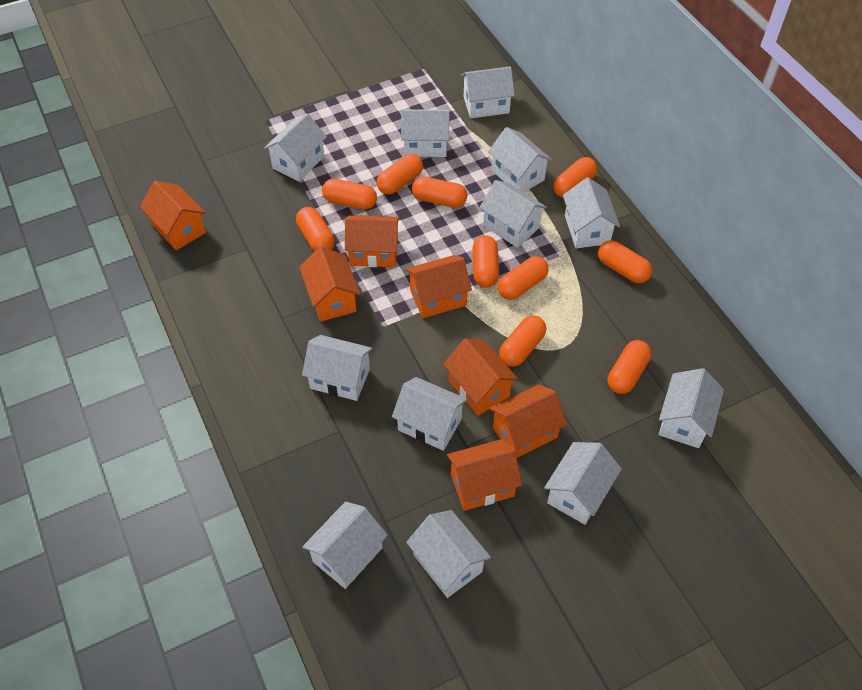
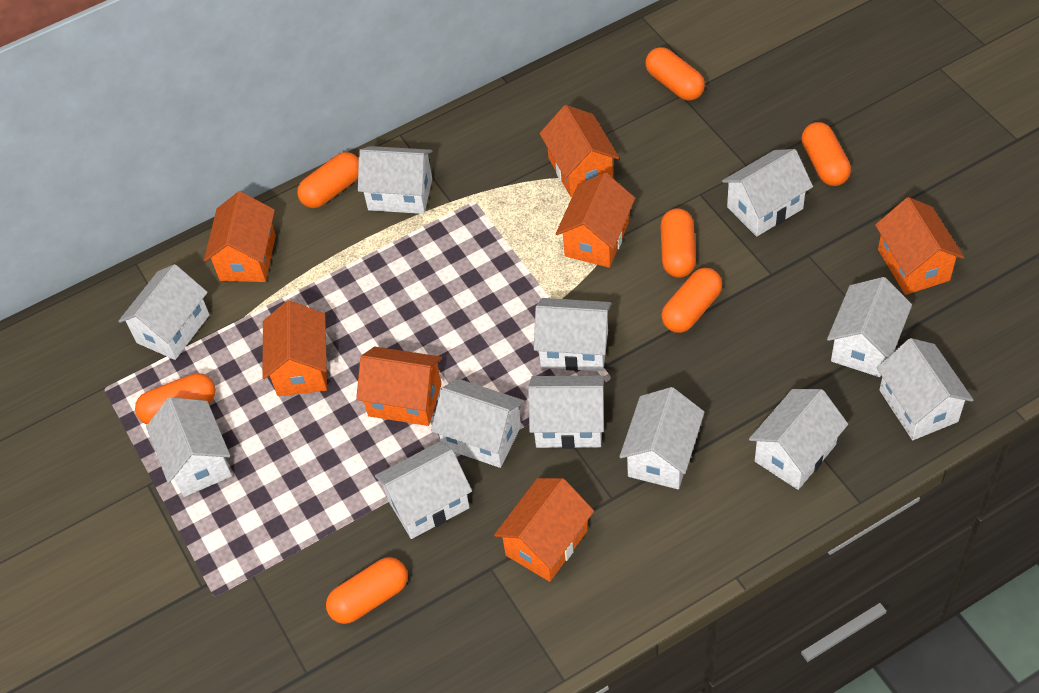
orange capsule: 10 -> 7

